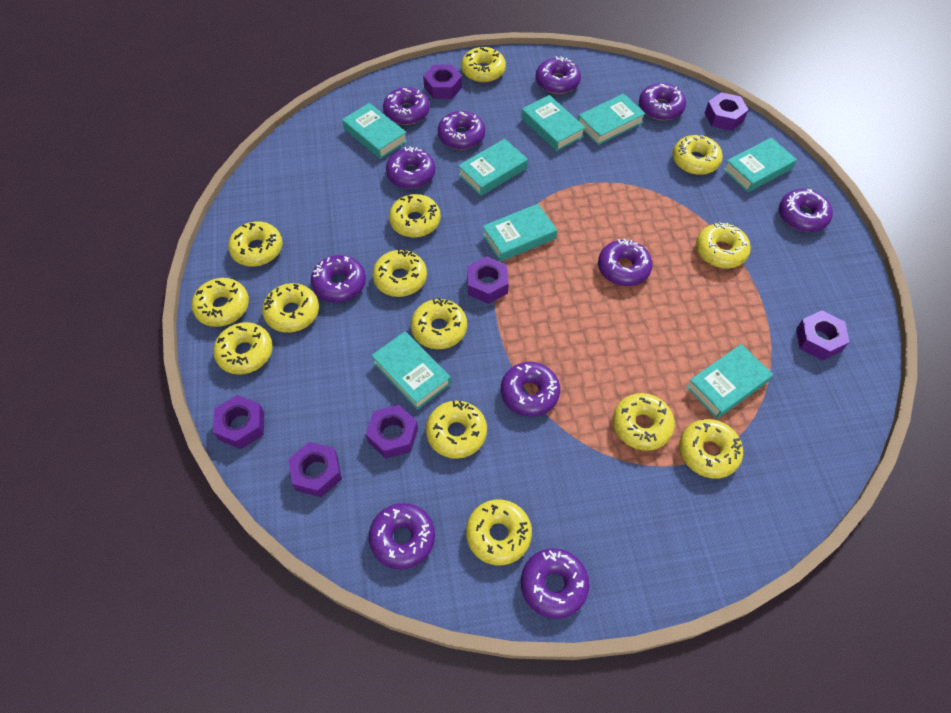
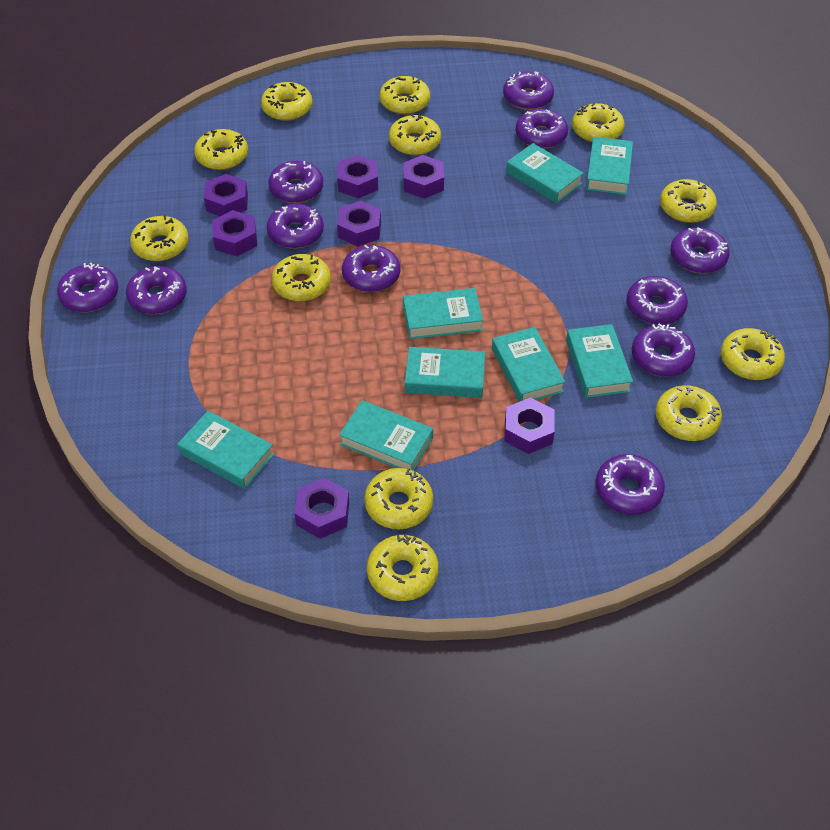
yellow donut: 14 -> 12

